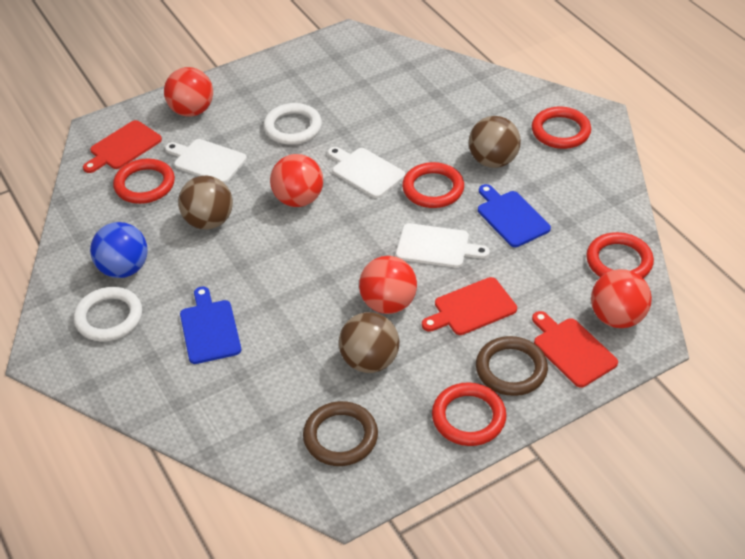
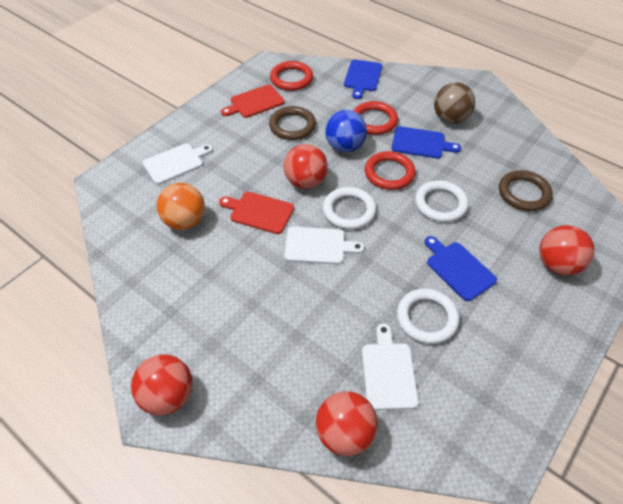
blue cutting board: 2 -> 3
brown ball: 3 -> 1
orange ball: 0 -> 1
red cutting board: 3 -> 2
red ring: 5 -> 3
white ring: 2 -> 3

